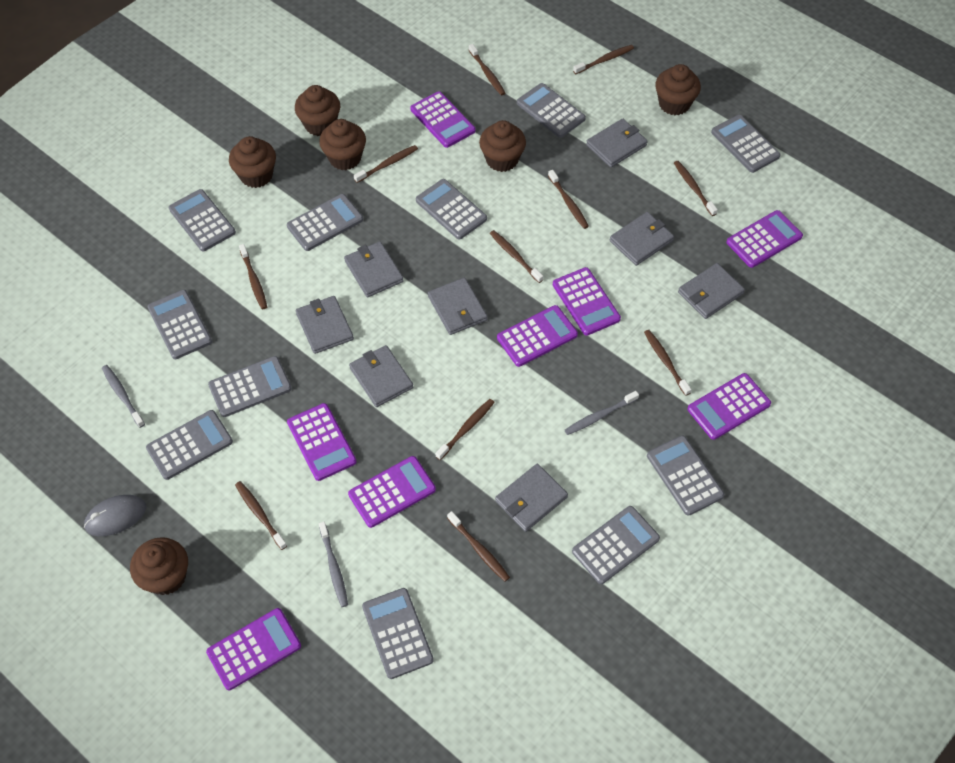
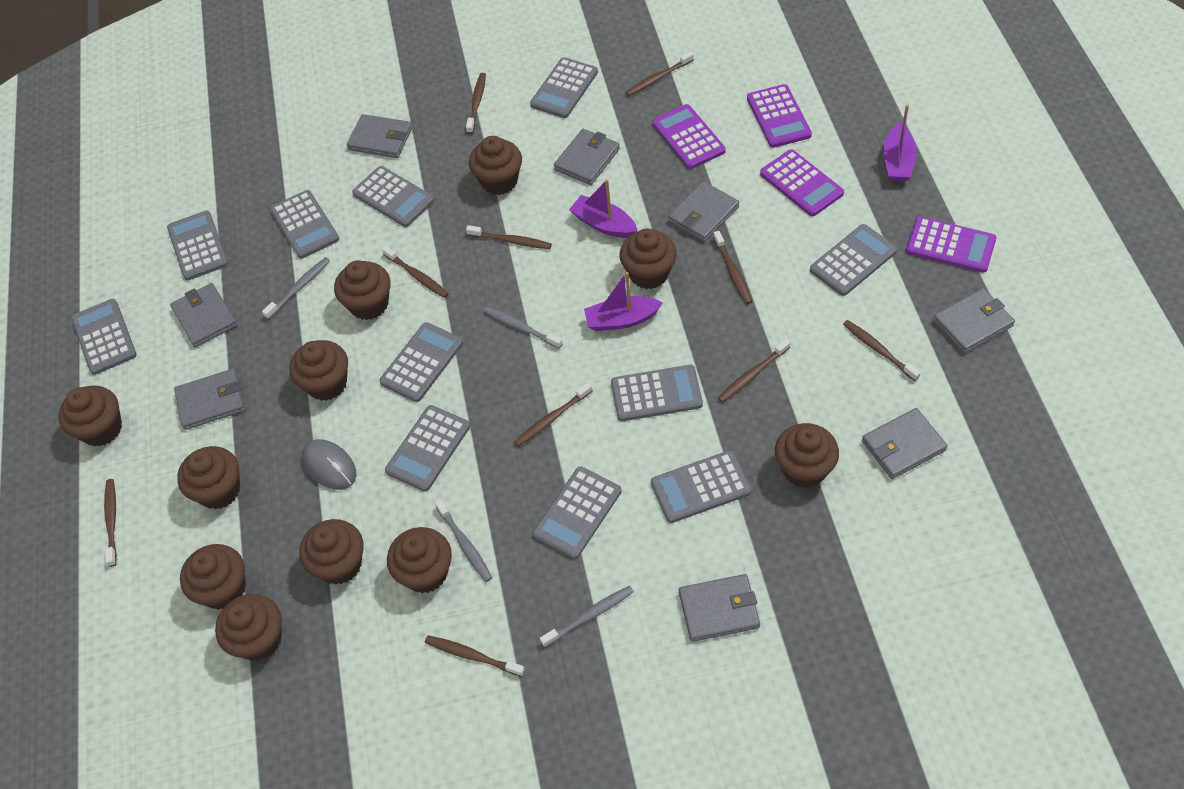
brown cupcake: 6 -> 11
brown toothbrush: 11 -> 10
grey toothbrush: 3 -> 4
purple boat: 0 -> 3
purple calculator: 8 -> 4

